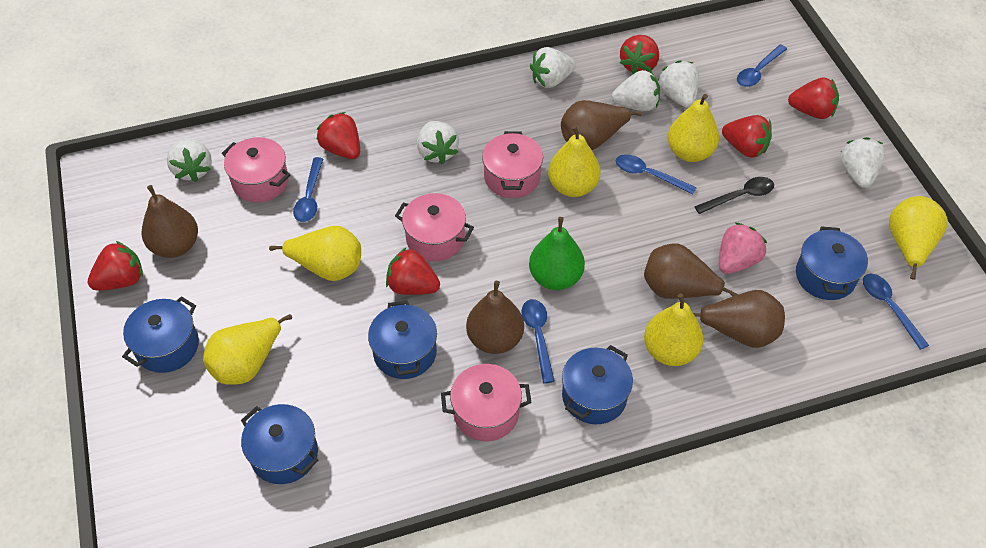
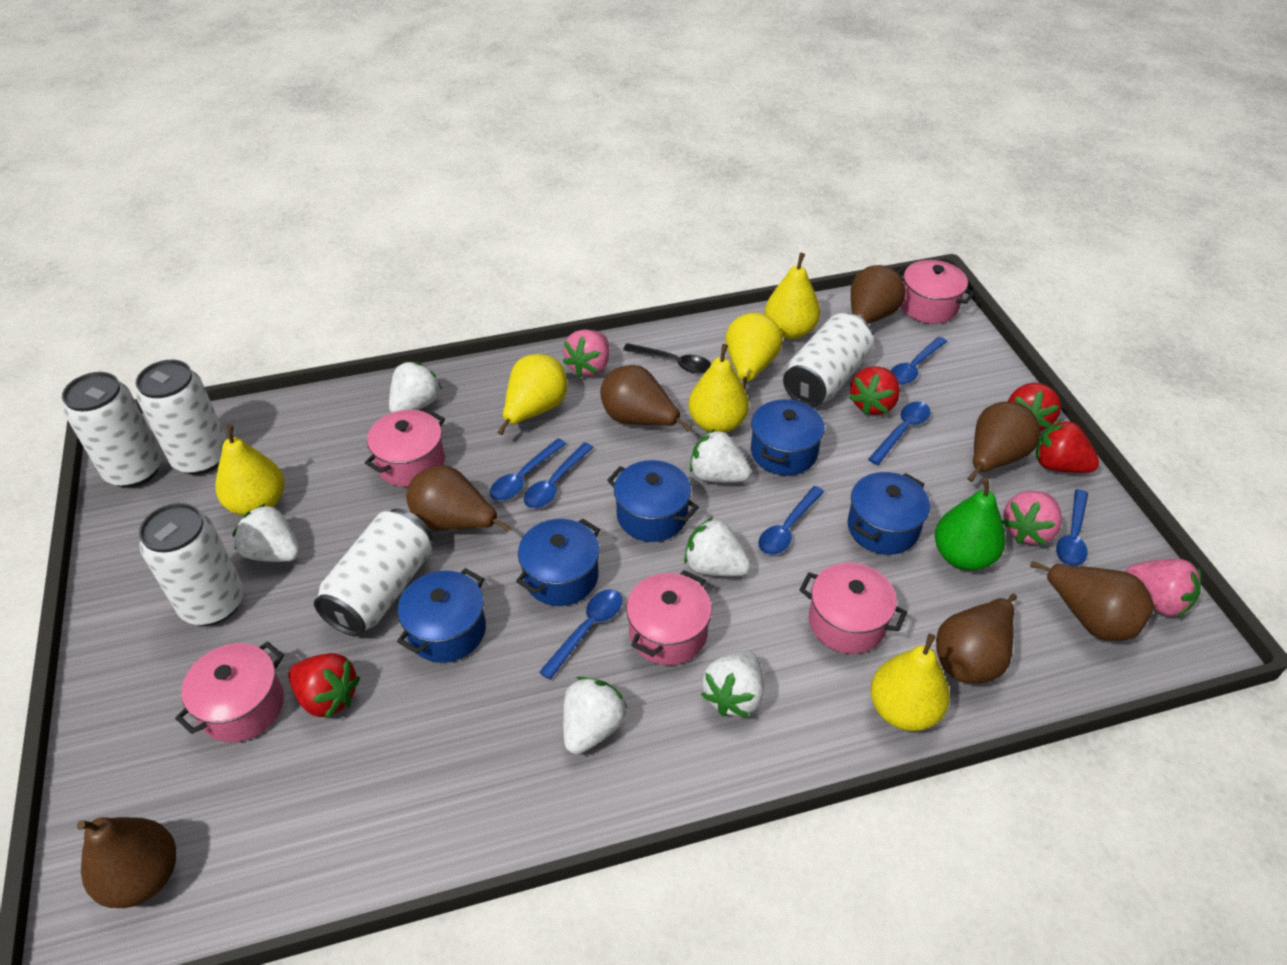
blue spoon: 5 -> 7
brown pear: 5 -> 7
pink pot: 4 -> 5
pink strawberry: 1 -> 3
red strawberry: 6 -> 4
white can: 0 -> 5

